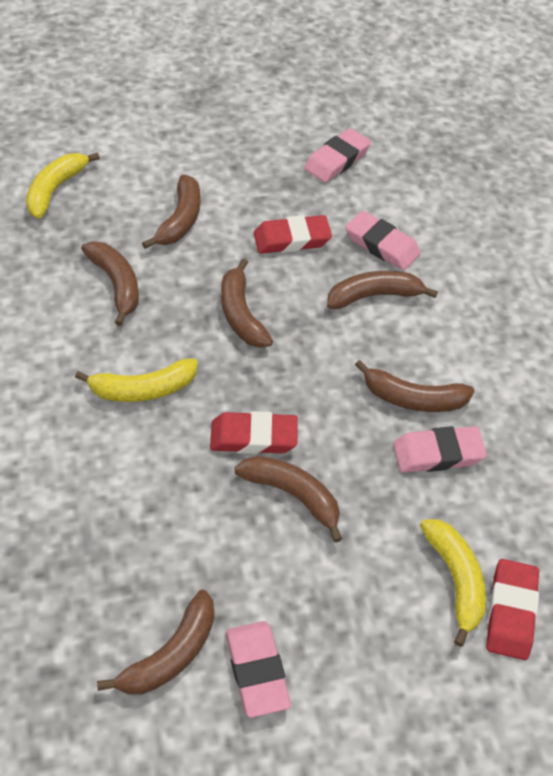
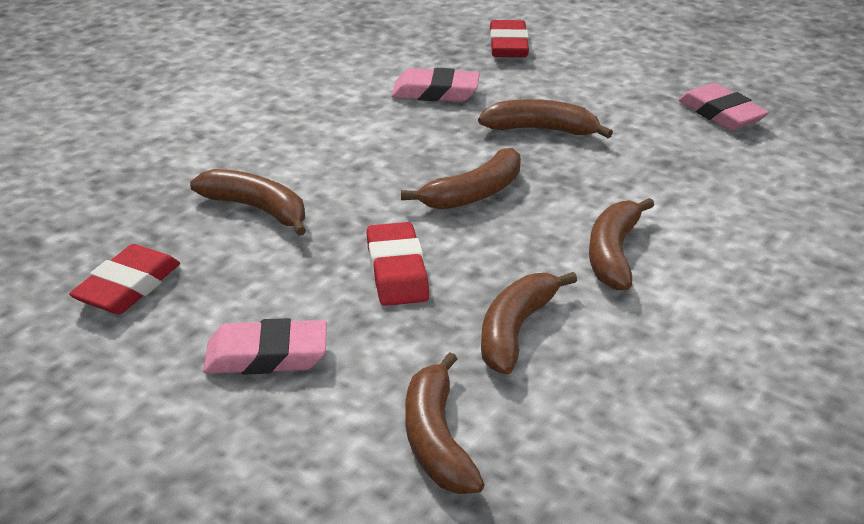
brown banana: 7 -> 6
pink eraser: 4 -> 3
yellow banana: 3 -> 0

